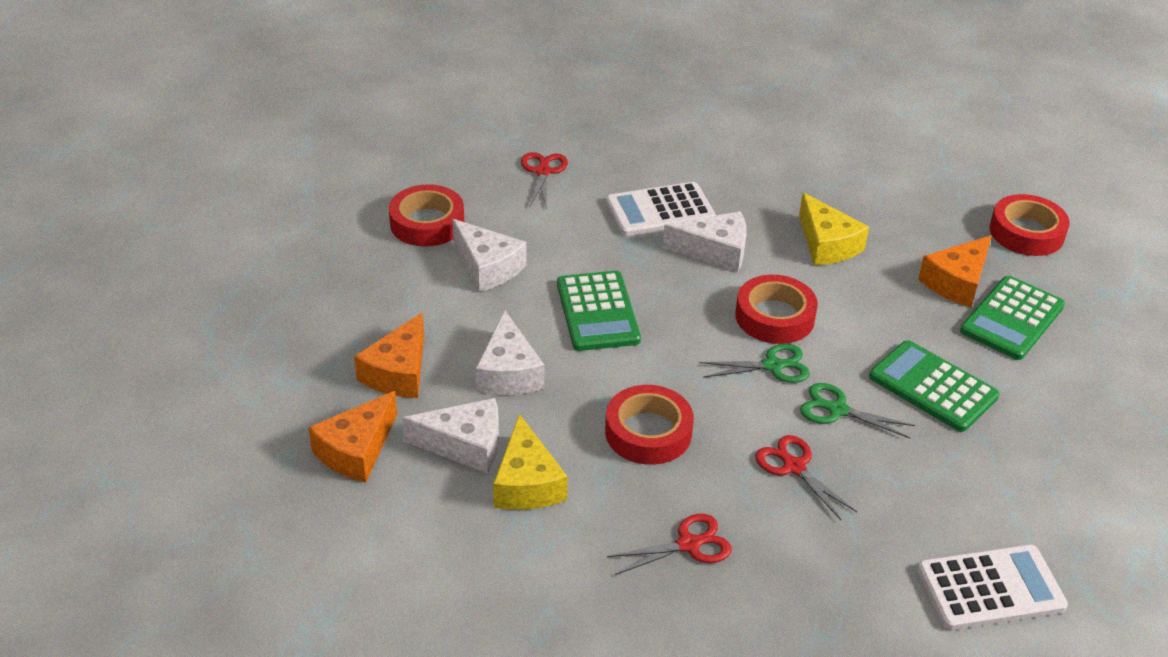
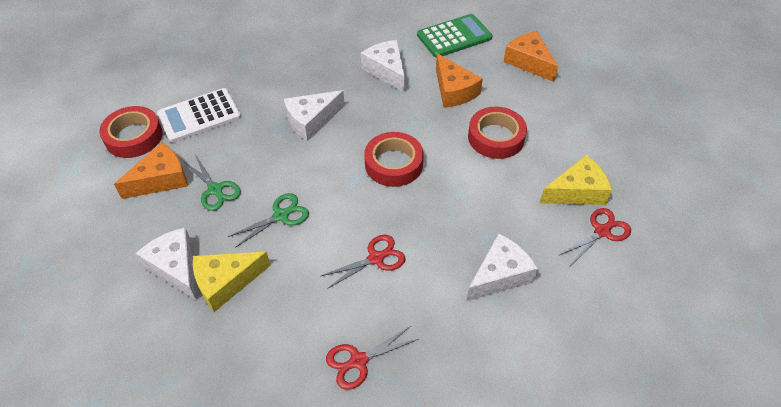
green calculator: 3 -> 1
red tape: 4 -> 3
white calculator: 2 -> 1

